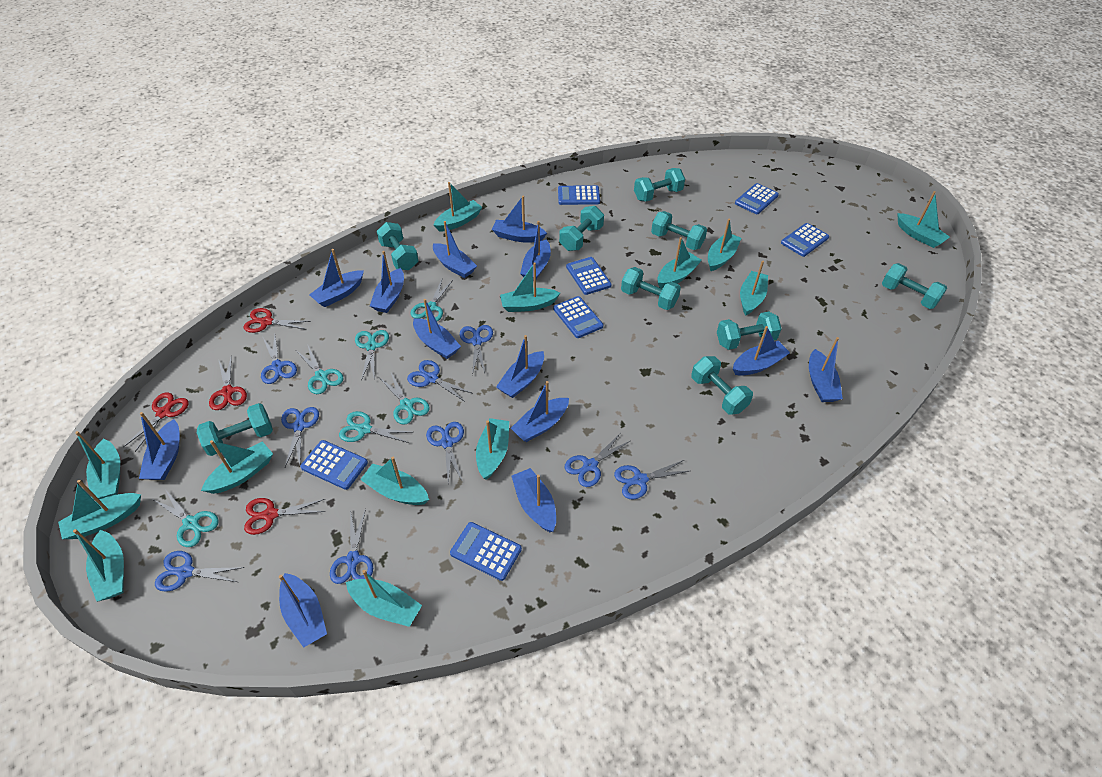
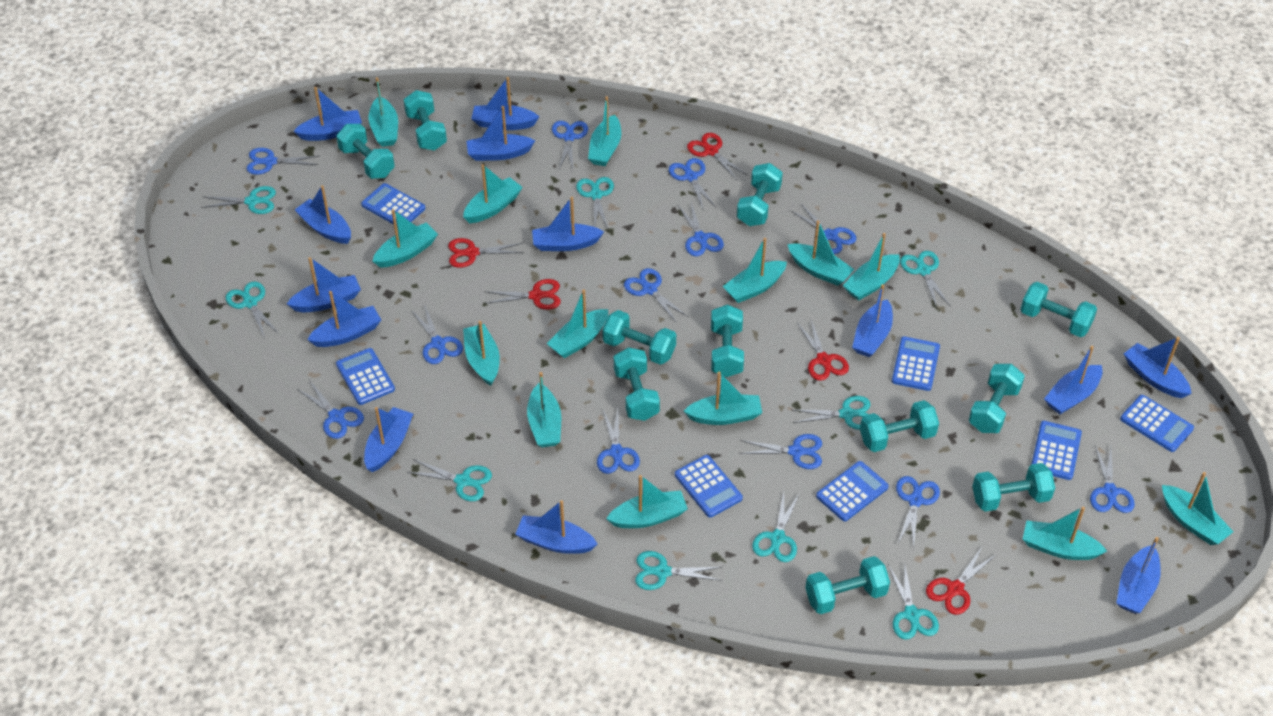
blue scissors: 9 -> 12
red scissors: 4 -> 5
turquoise boat: 13 -> 14
turquoise dumbbell: 9 -> 11
turquoise scissors: 6 -> 9

